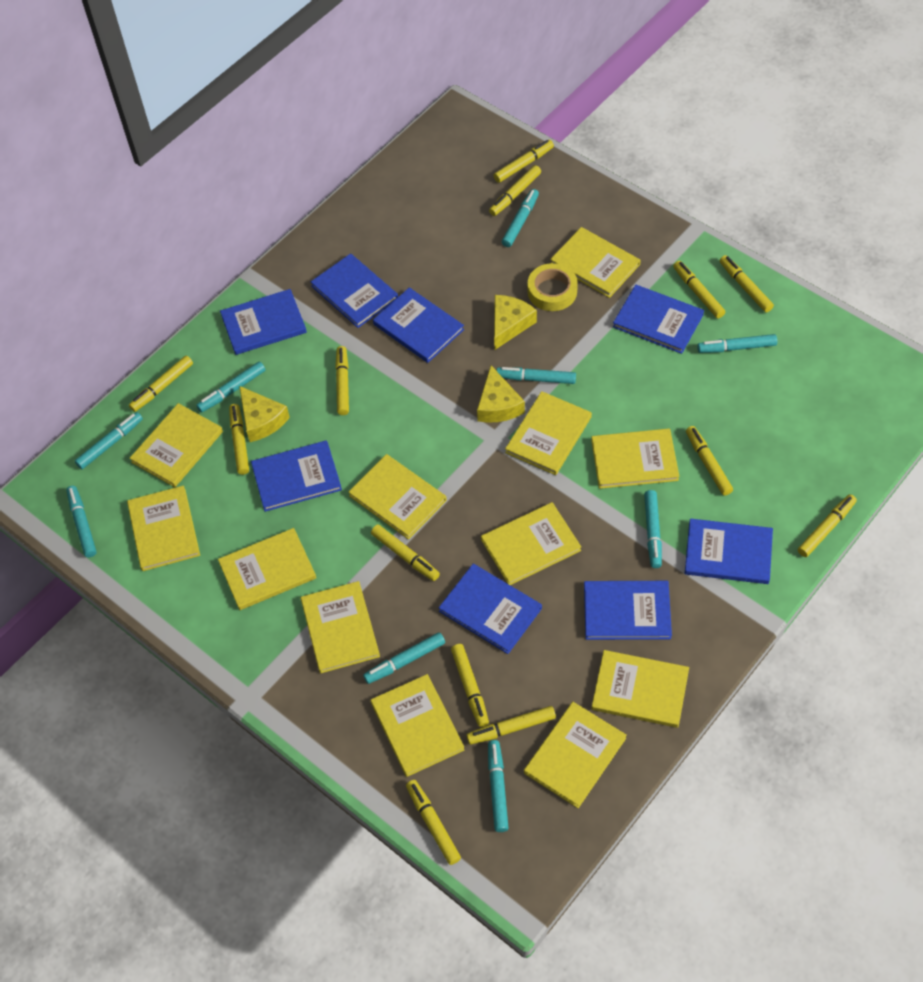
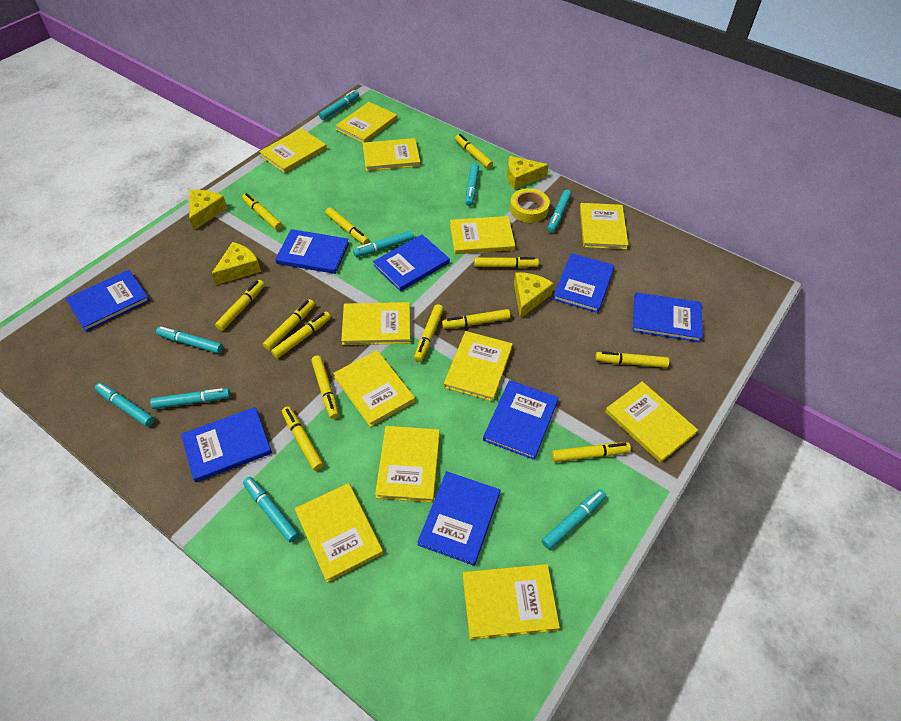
yellow cheese: 3 -> 4

